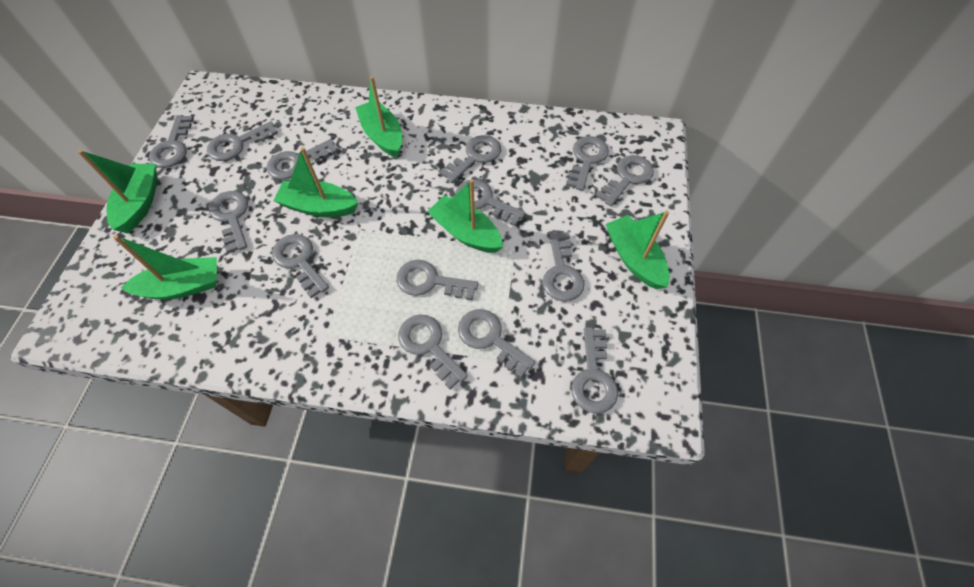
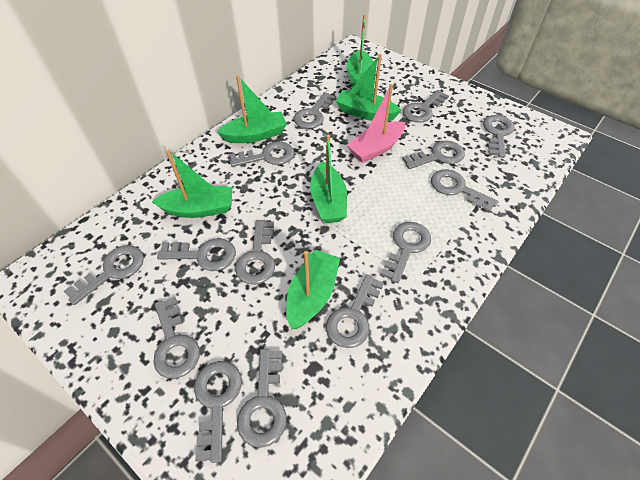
pink boat: 0 -> 1

